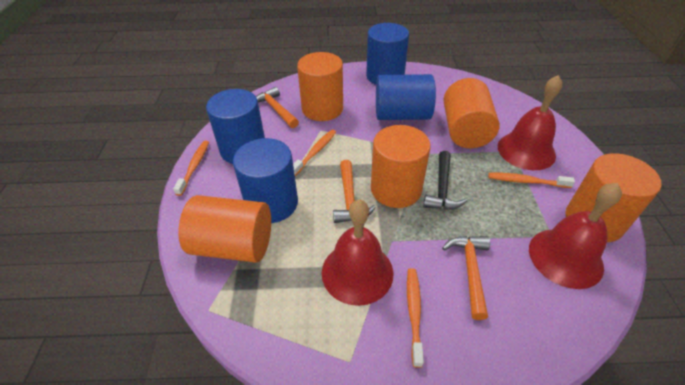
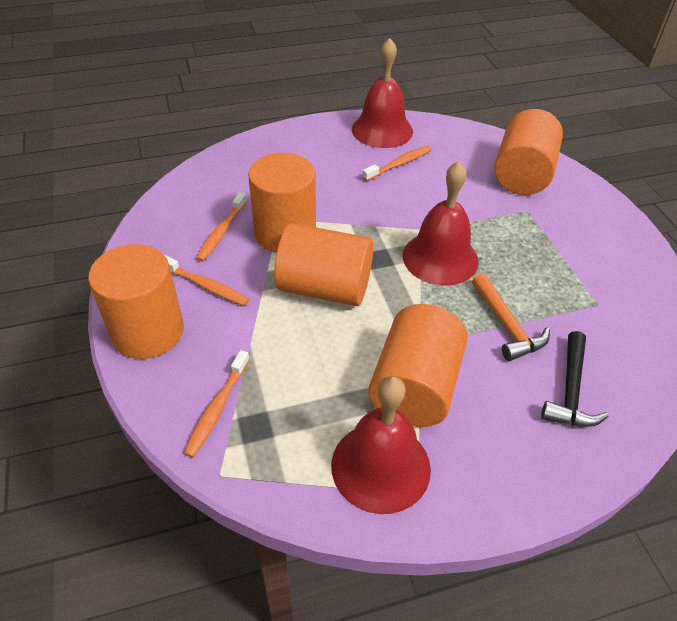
blue cylinder: 4 -> 0
orange hammer: 3 -> 1

